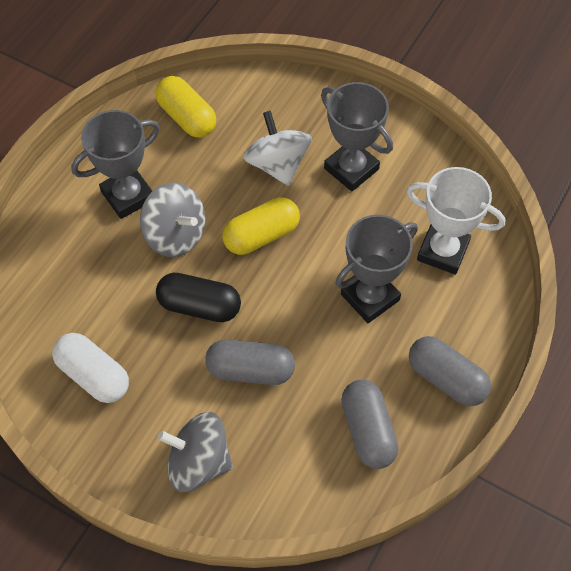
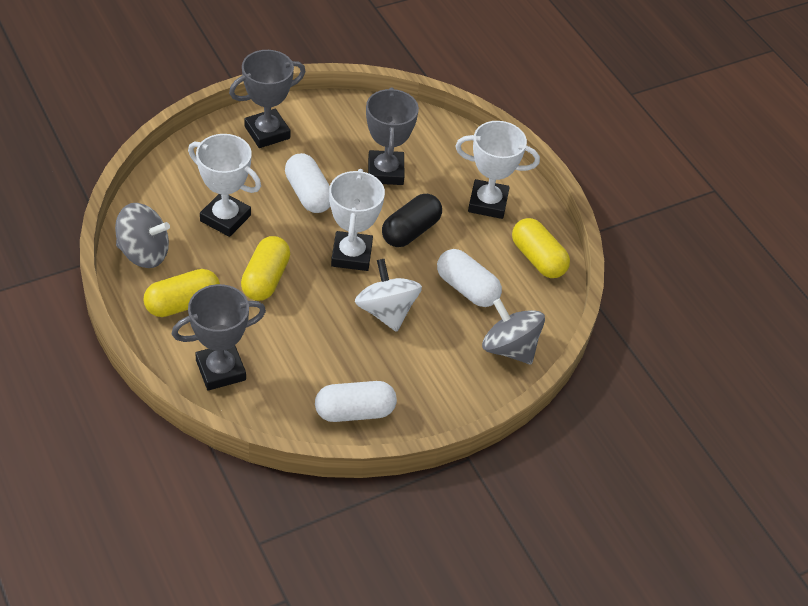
grey capsule: 3 -> 0
white capsule: 1 -> 3
white trophy: 1 -> 3
yellow capsule: 2 -> 3

